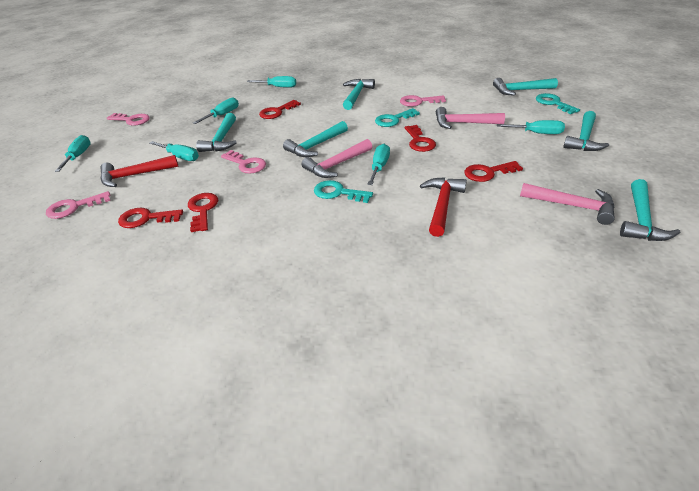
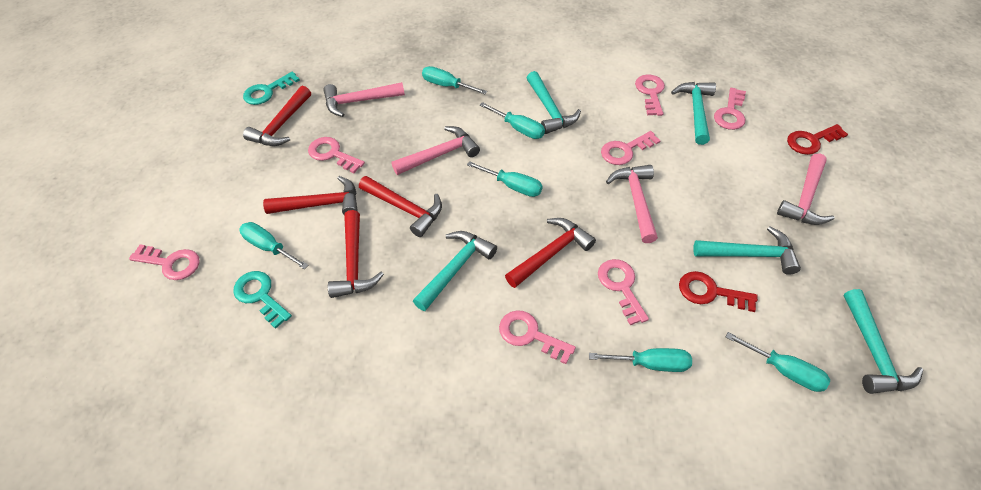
pink hammer: 3 -> 4
pink key: 4 -> 7
red hammer: 2 -> 5
red key: 5 -> 2
turquoise hammer: 6 -> 5
turquoise key: 3 -> 2

